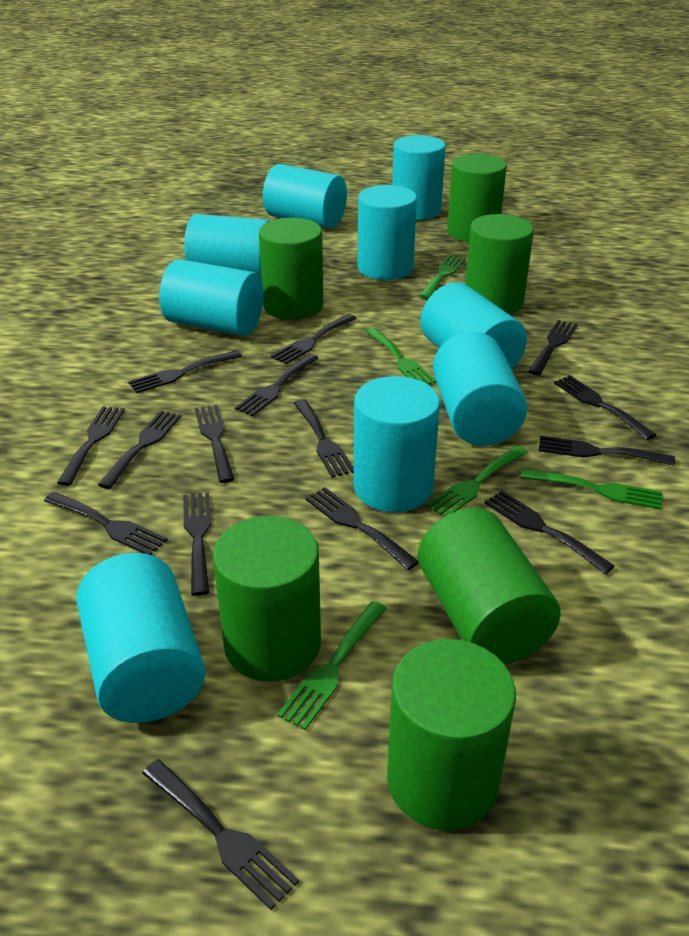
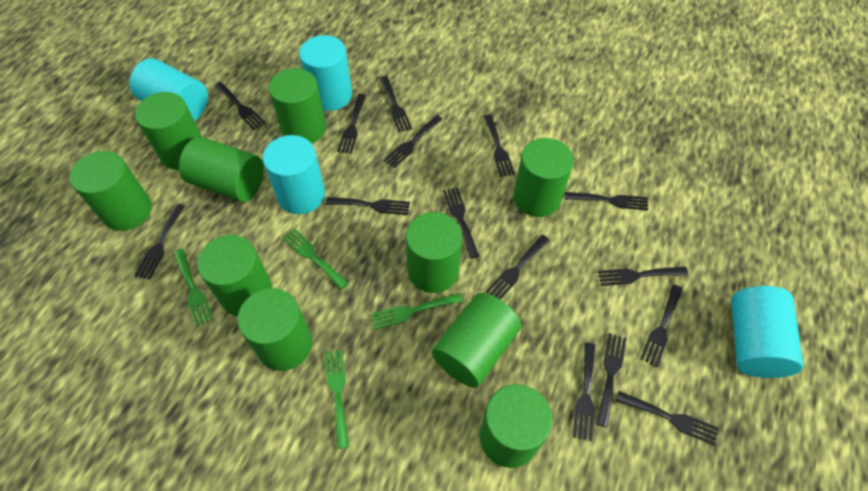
green cylinder: 6 -> 10
green fork: 5 -> 4
turquoise cylinder: 9 -> 4

